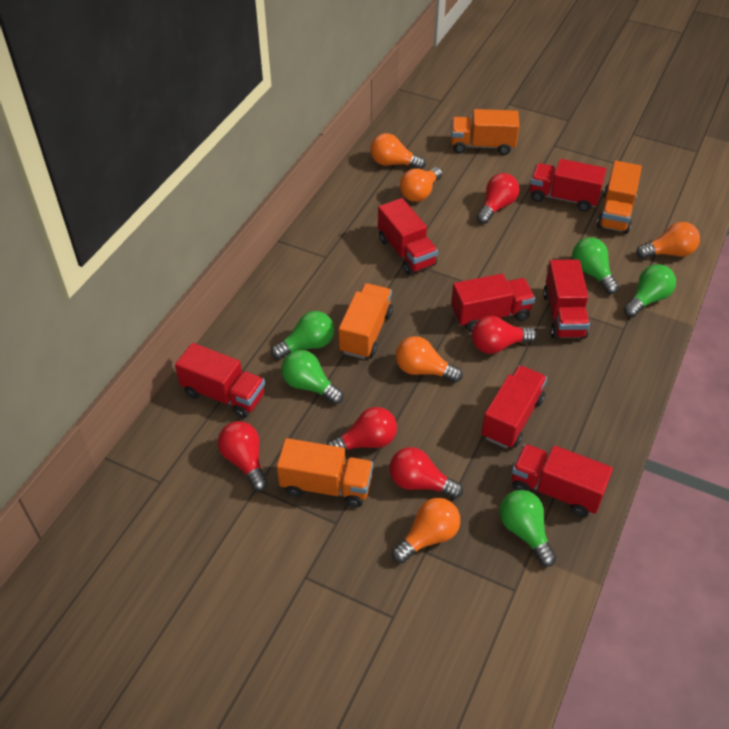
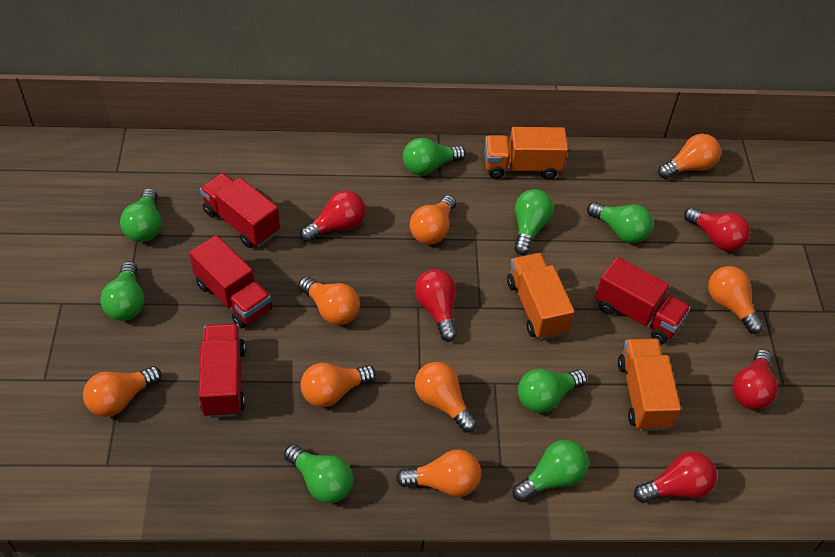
green light bulb: 5 -> 8
orange light bulb: 5 -> 8
orange truck: 4 -> 3
red truck: 7 -> 4

